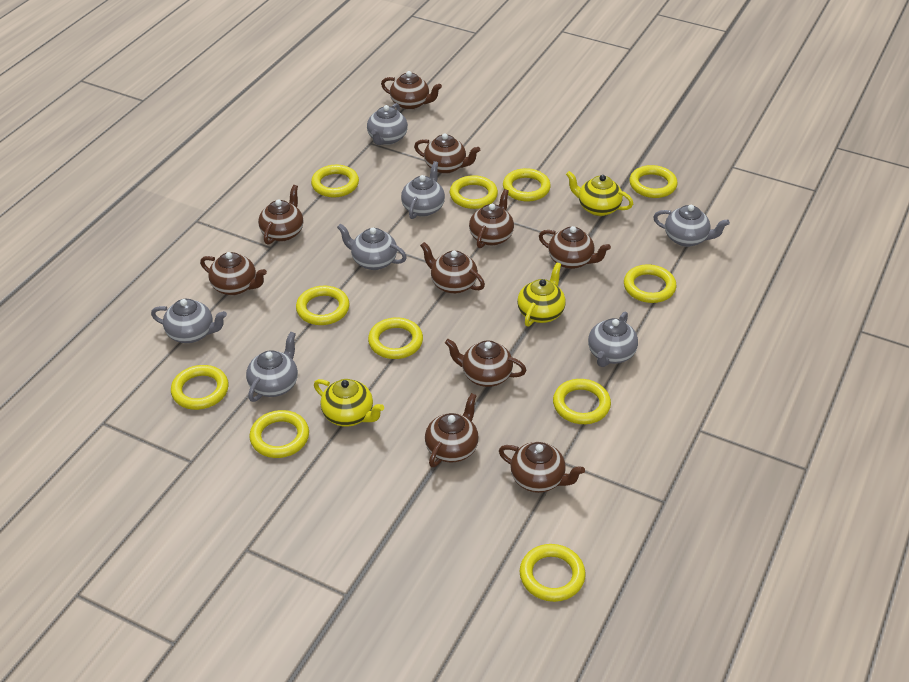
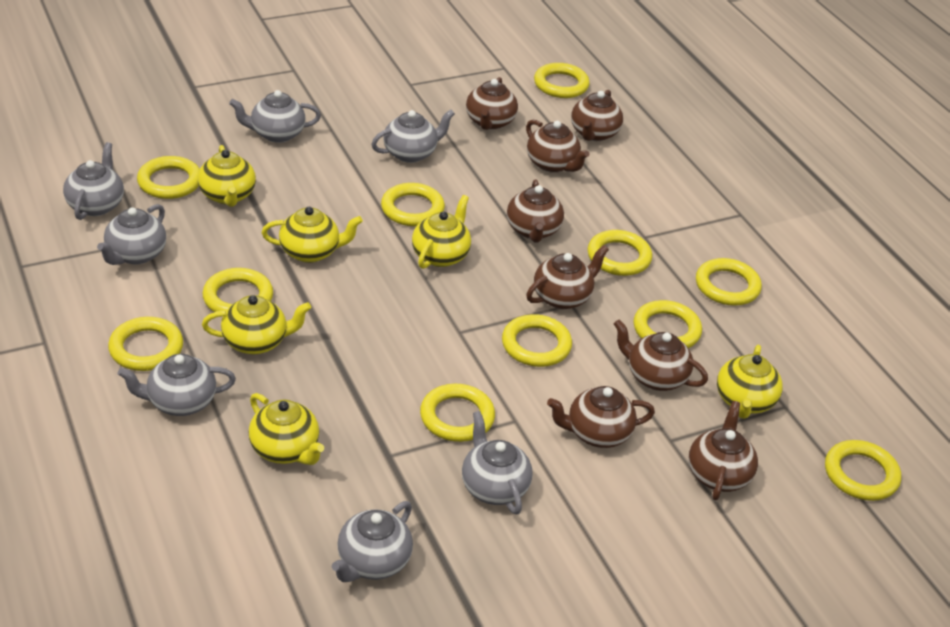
brown teapot: 10 -> 8
yellow teapot: 3 -> 6

